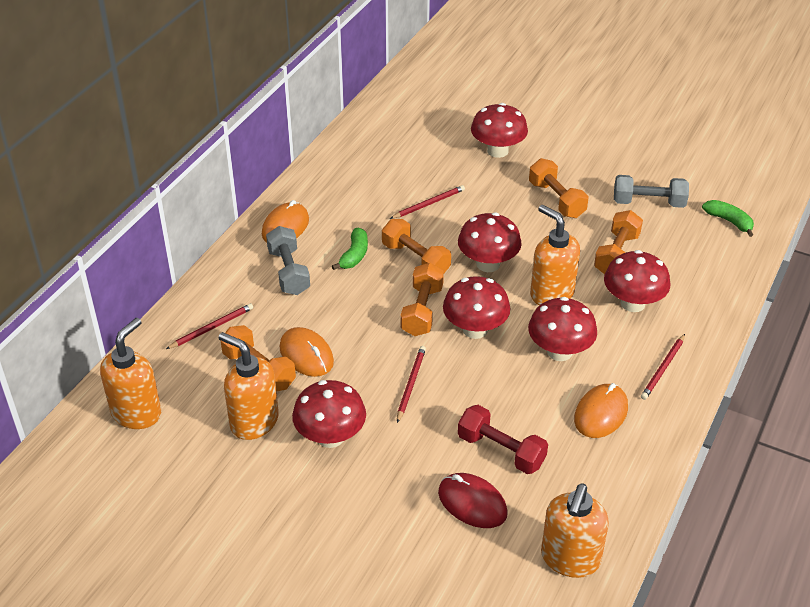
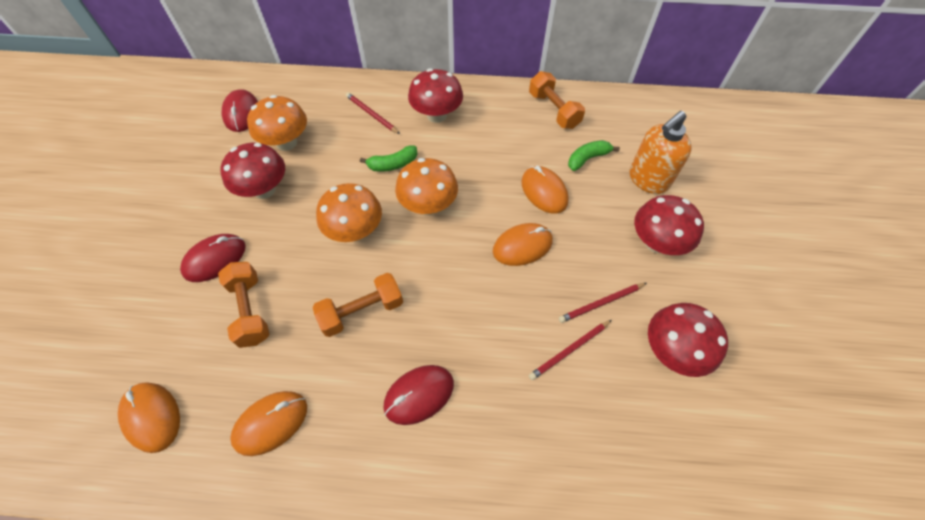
grey dumbbell: 2 -> 0
orange dumbbell: 5 -> 3
orange mouse: 3 -> 4
orange mushroom: 0 -> 3
orange soap dispenser: 4 -> 1
red dumbbell: 1 -> 0
red mouse: 1 -> 3
red mushroom: 6 -> 4
red pencil: 4 -> 3

